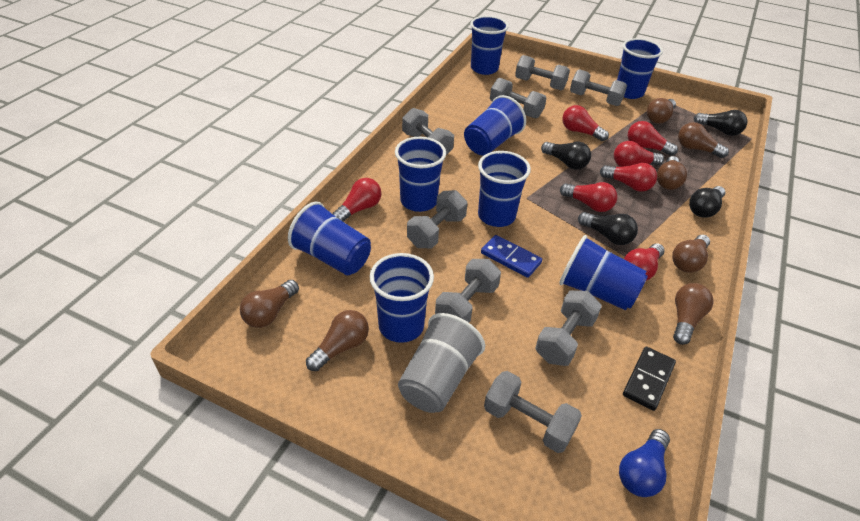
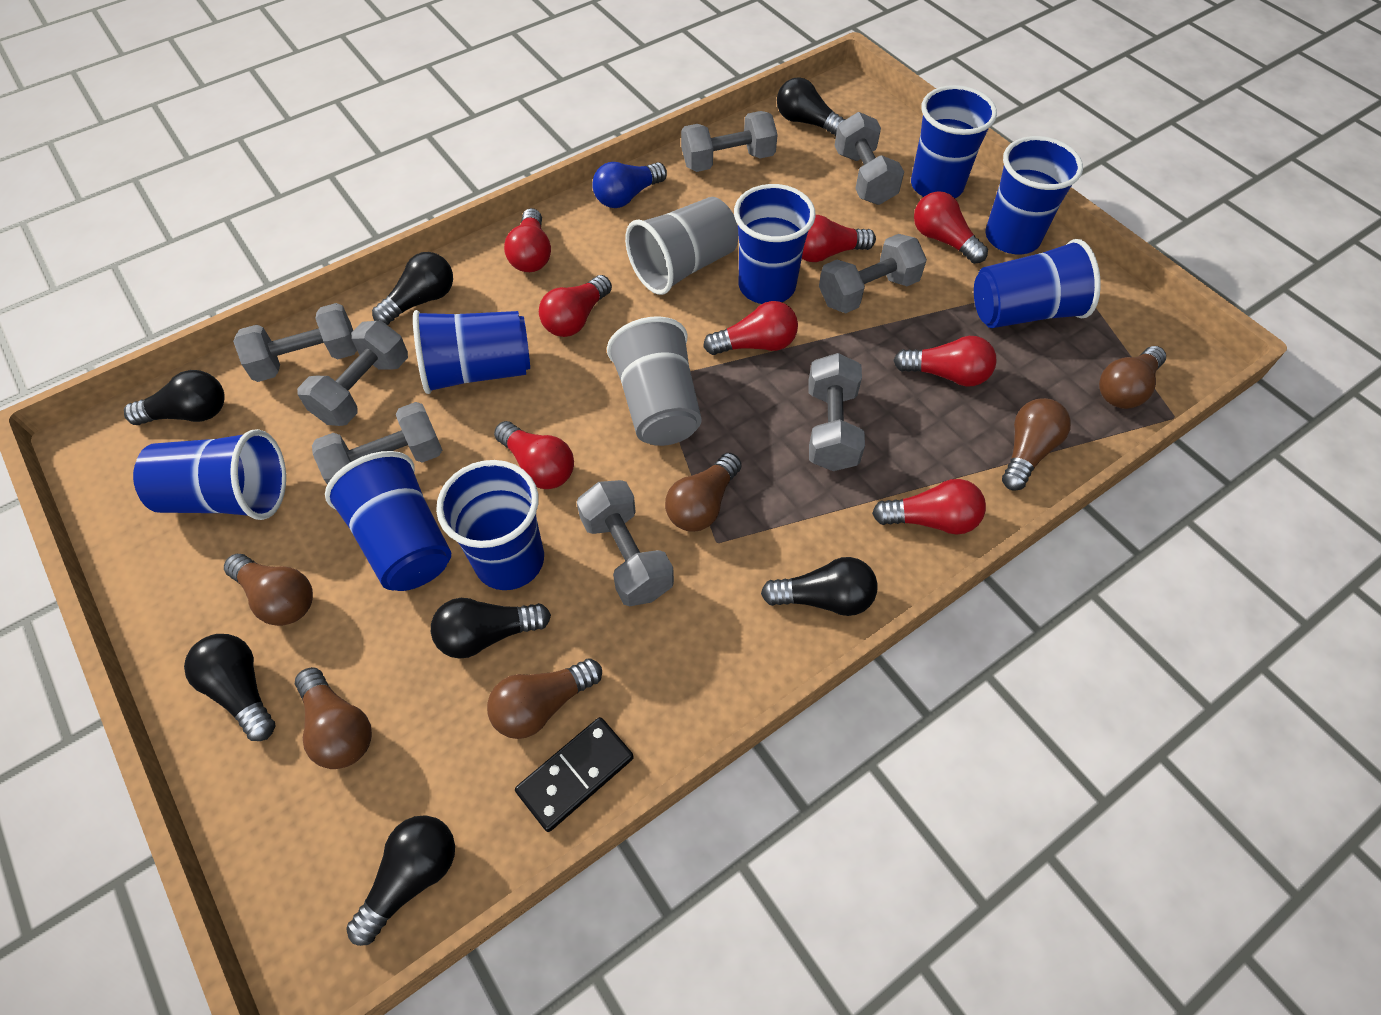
black light bulb: 4 -> 7
blue domino: 1 -> 0
brown light bulb: 7 -> 6
grey cup: 1 -> 2
red light bulb: 7 -> 8

